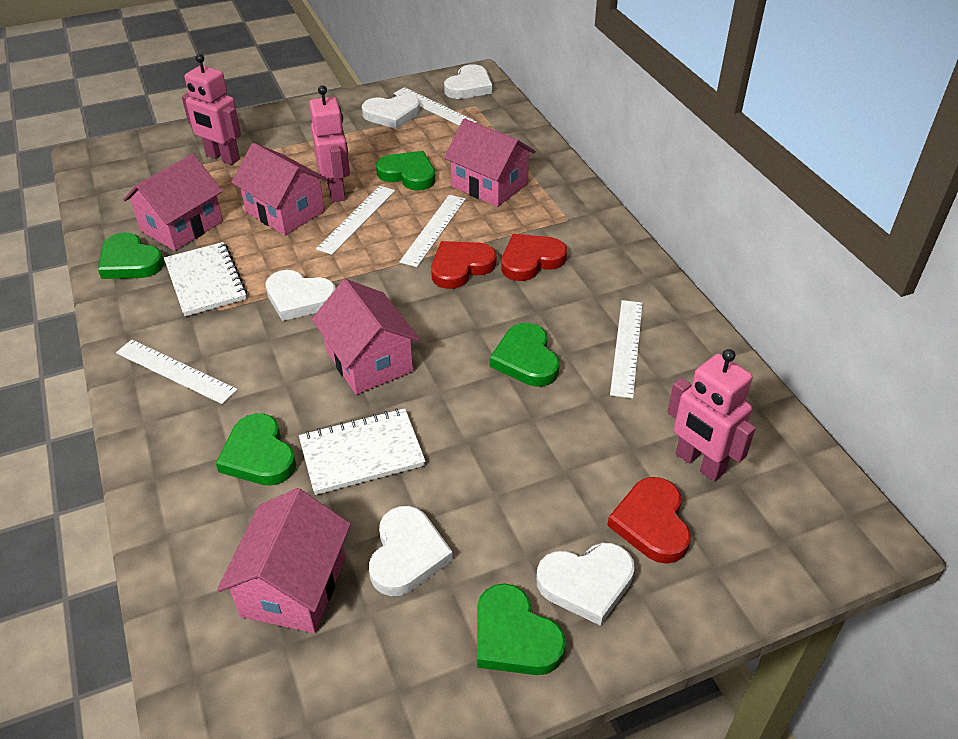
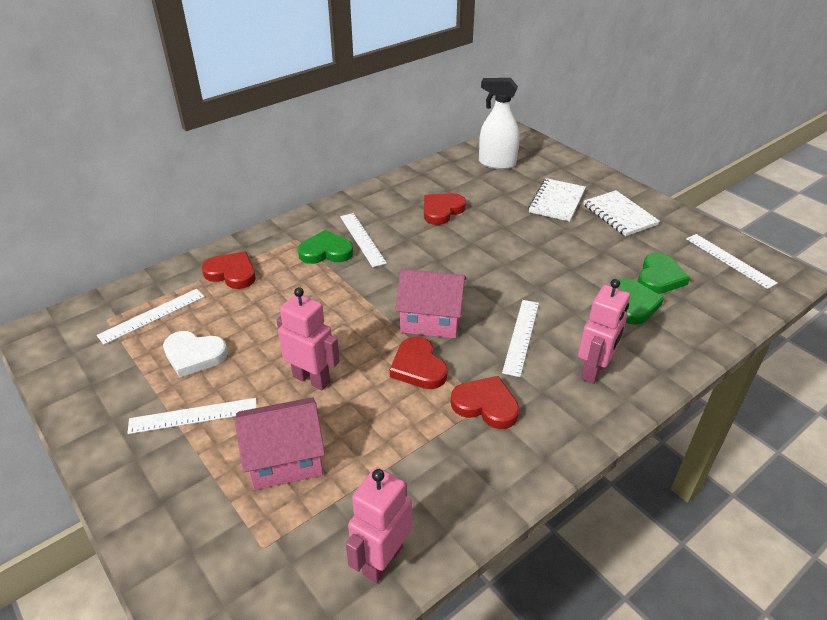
green heart: 5 -> 3
pink house: 5 -> 2
red heart: 3 -> 4
white heart: 5 -> 1
white spray bottle: 0 -> 1

